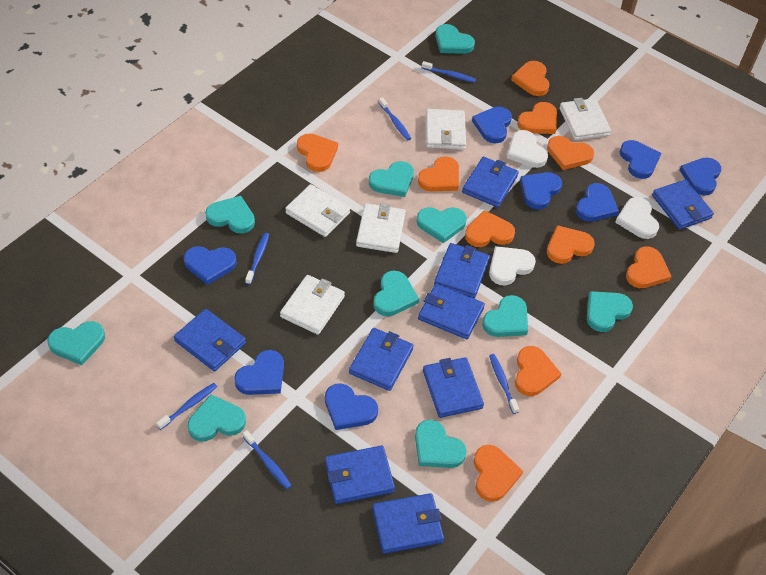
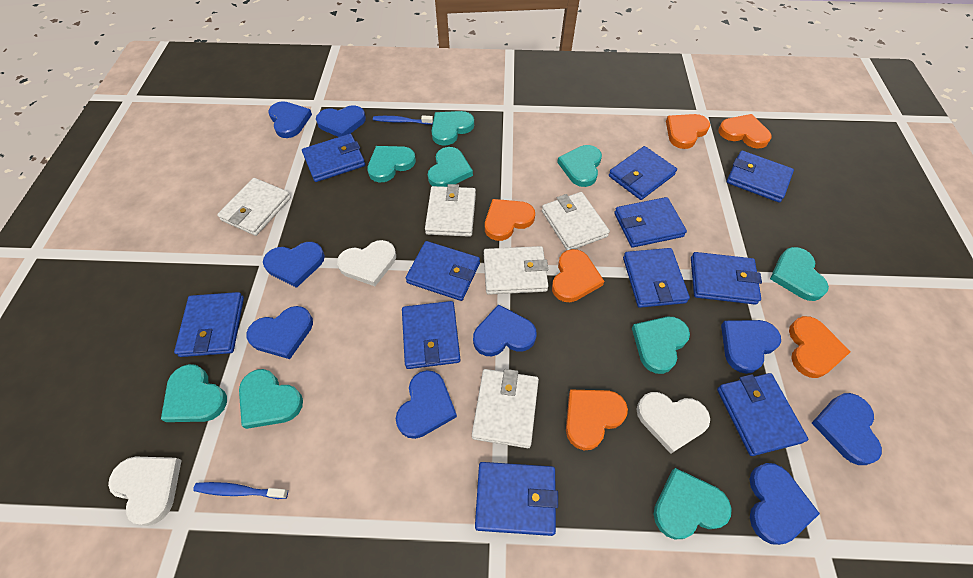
blue heart: 8 -> 9
blue toothbrush: 6 -> 2
blue wallet: 9 -> 11
orange heart: 10 -> 6
turquoise heart: 10 -> 9

